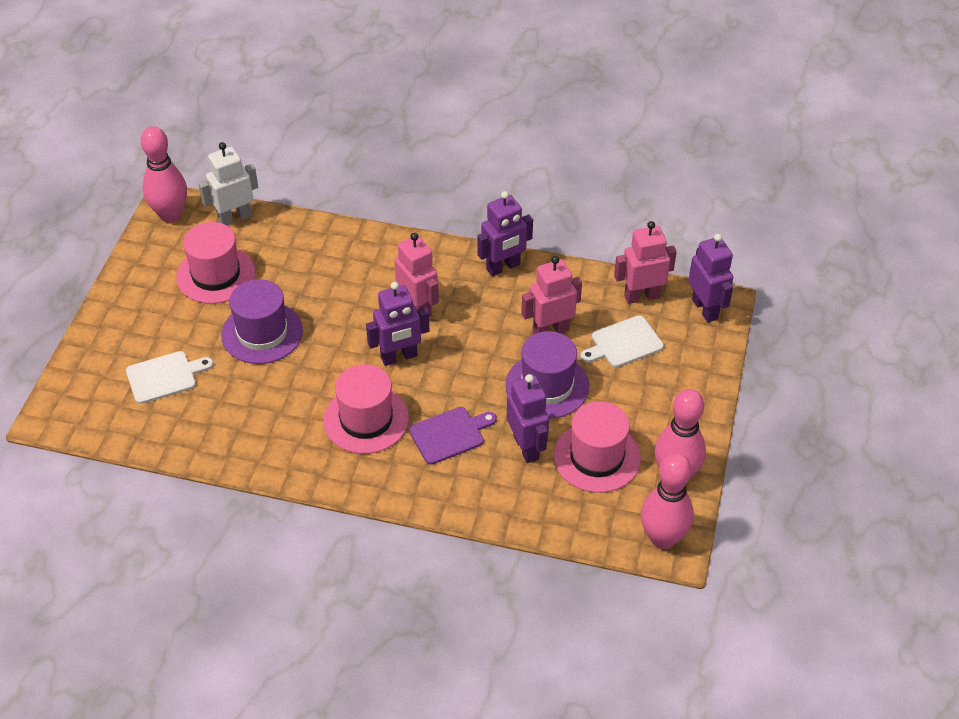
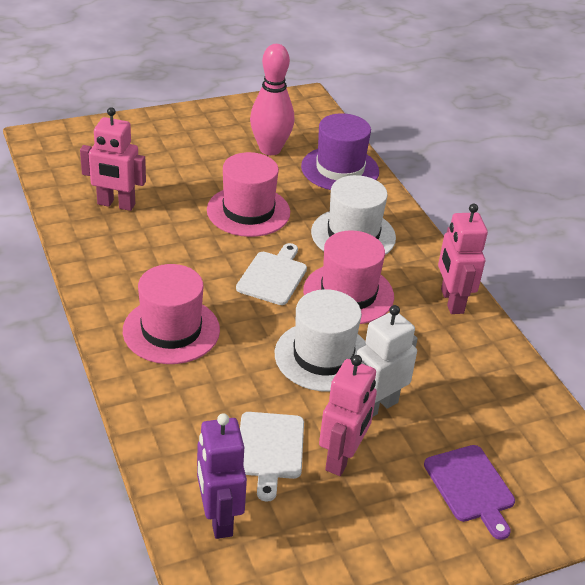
pink bowling pin: 3 -> 1
purple hat: 2 -> 1
purple robot: 4 -> 1
white hat: 0 -> 2

